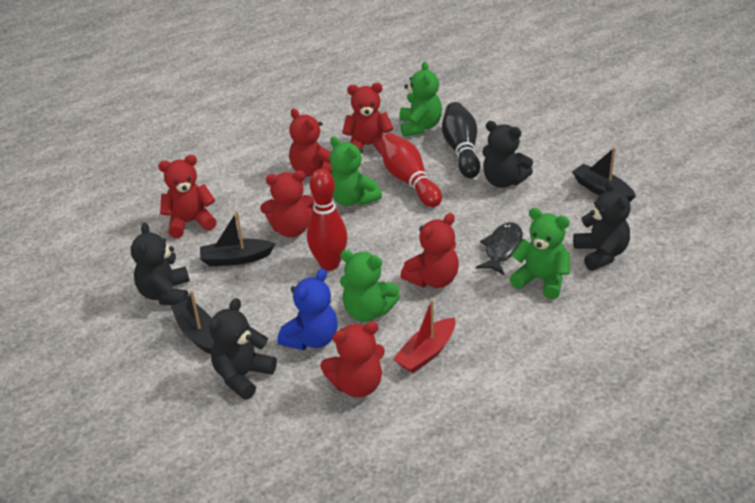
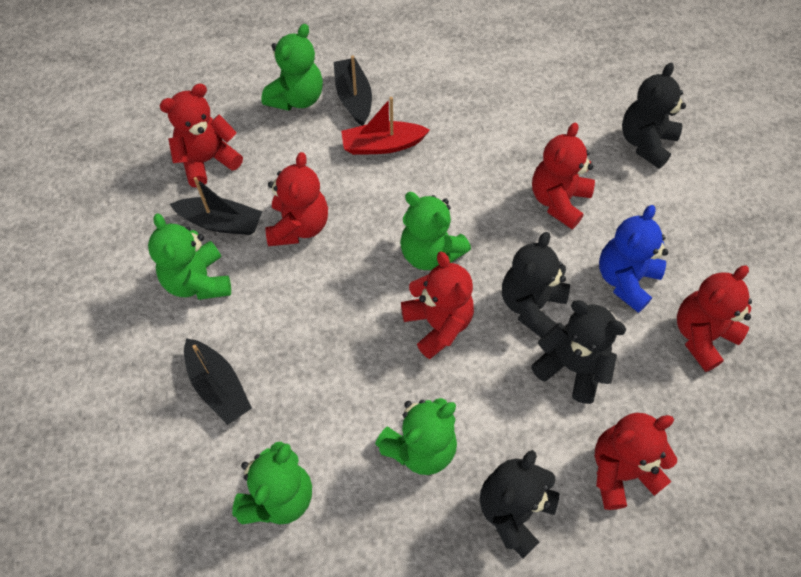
black bowling pin: 1 -> 0
black fish: 1 -> 0
green teddy bear: 4 -> 5
red bowling pin: 2 -> 0

